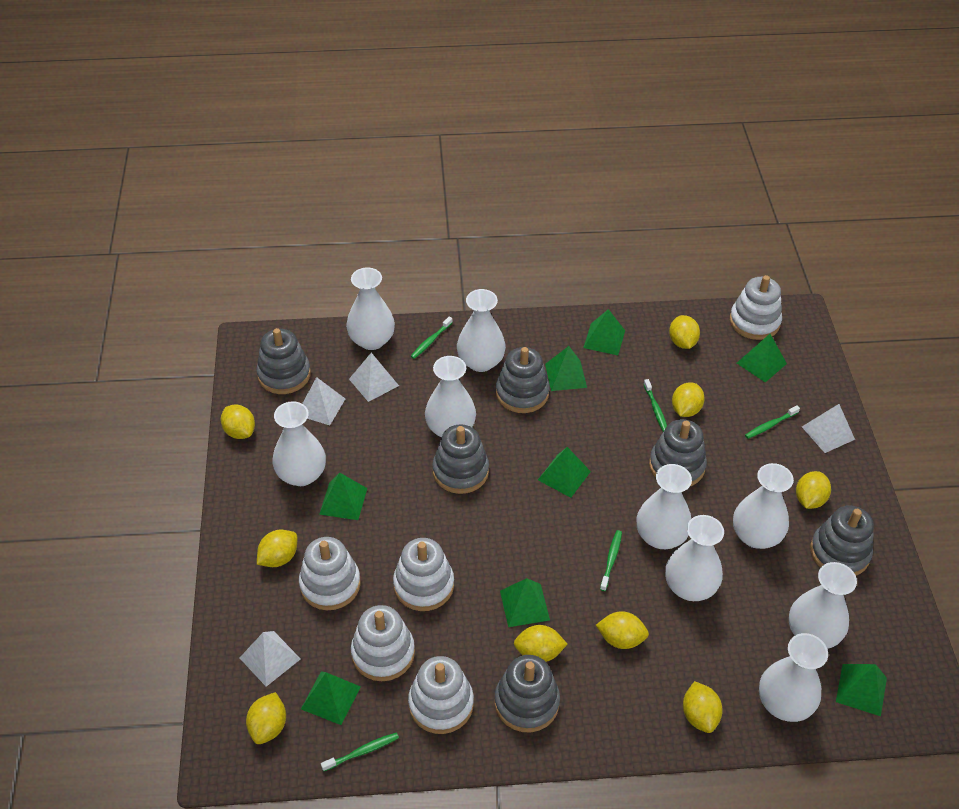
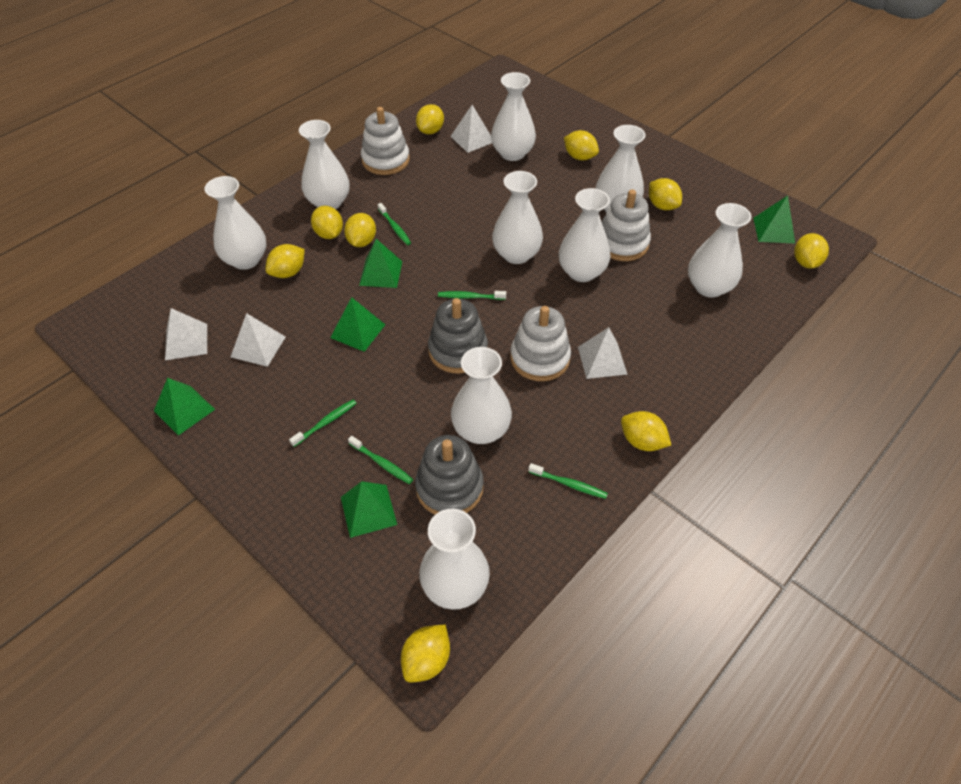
green pyramid: 8 -> 5
grey stacking toy: 6 -> 2
white stacking toy: 5 -> 3

